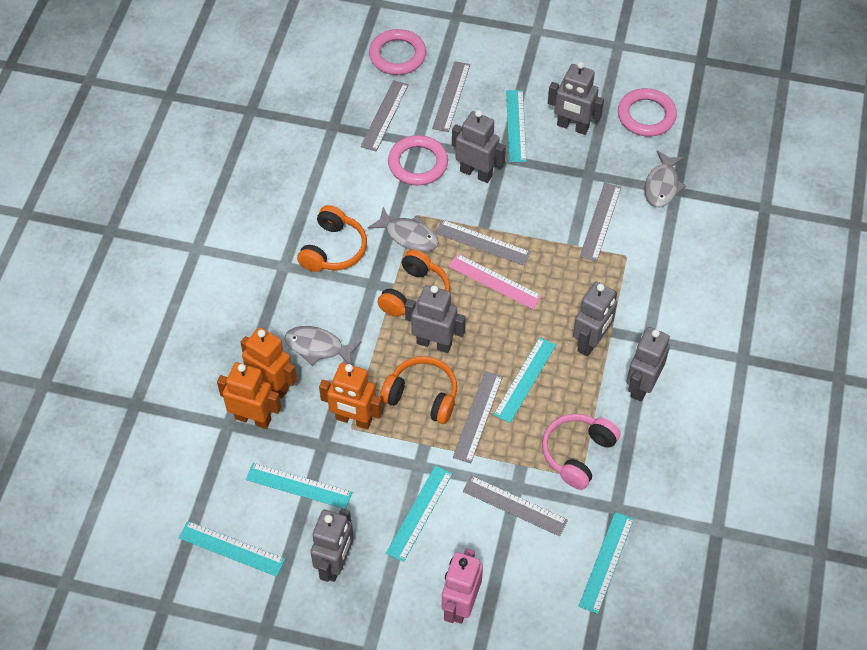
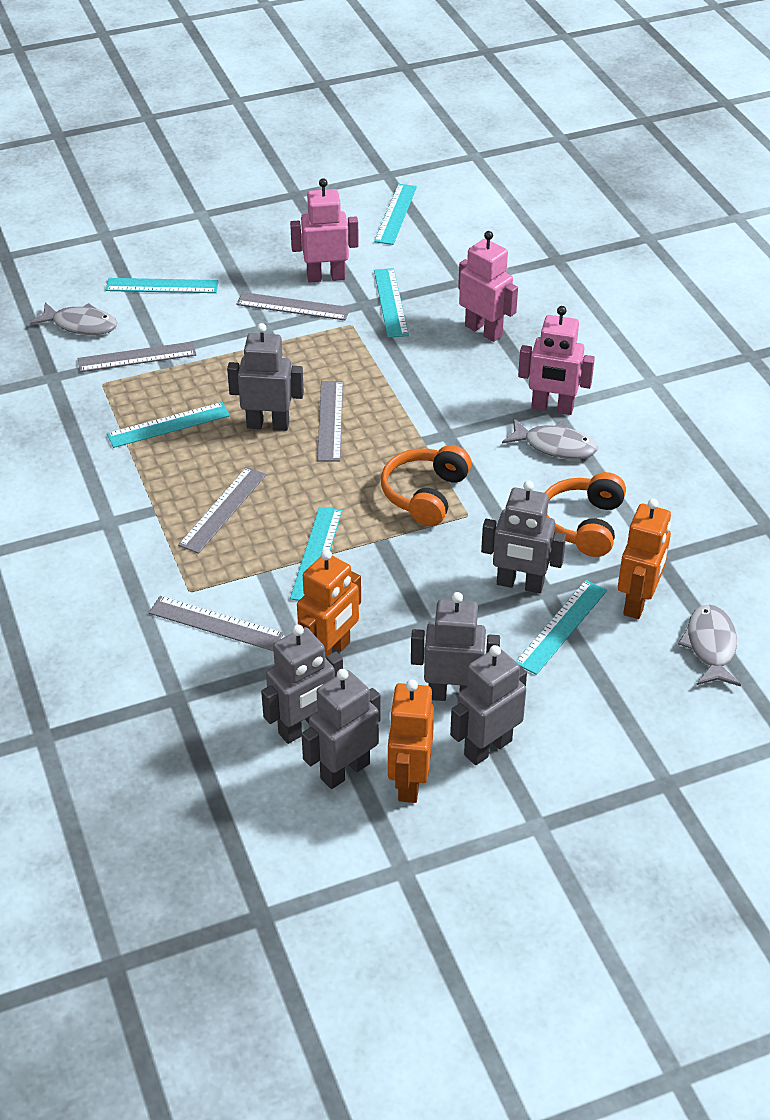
grey ruler: 6 -> 5
orange headphones: 3 -> 2
pink headphones: 1 -> 0
pink ring: 3 -> 0
pink robot: 1 -> 3
pink ruler: 1 -> 0

